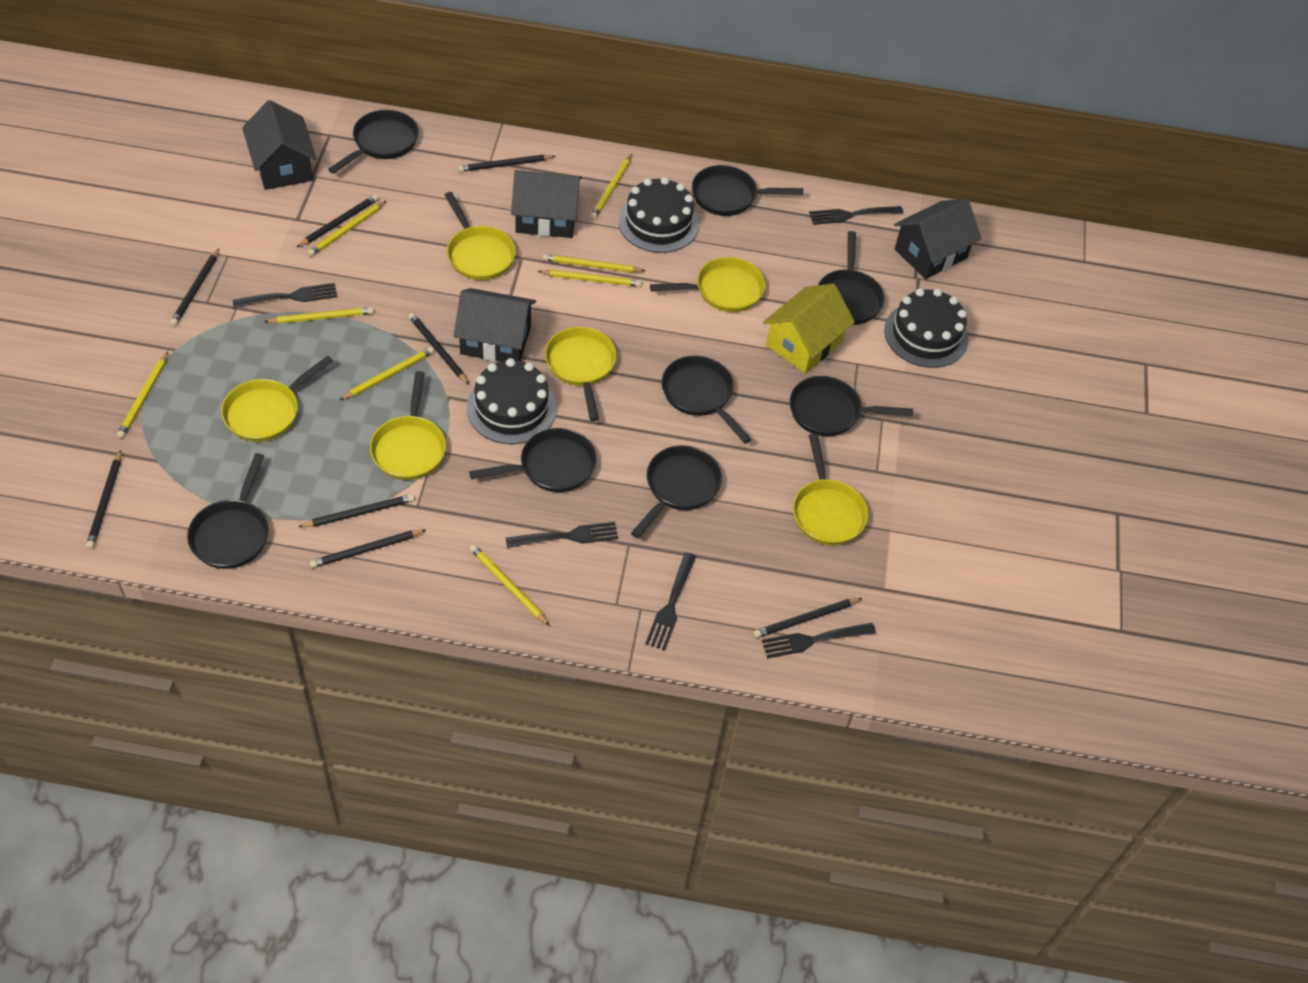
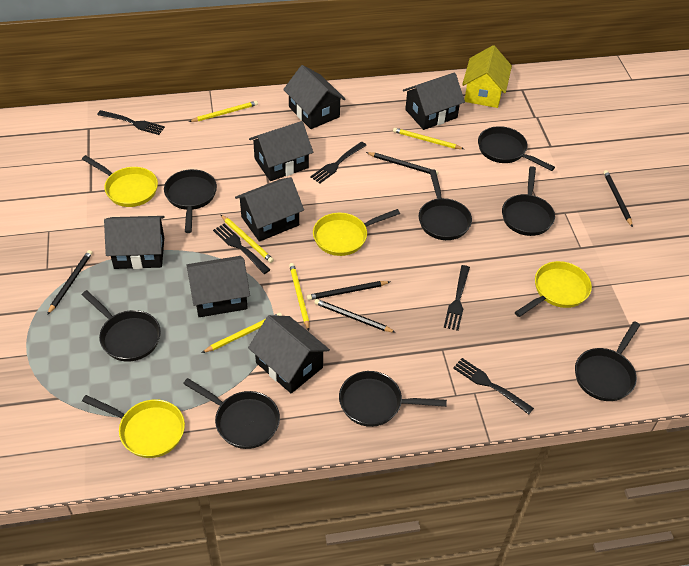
black cake: 3 -> 0
black house: 4 -> 7
black pencil: 8 -> 5
yellow pan: 6 -> 4
yellow pencil: 8 -> 5

